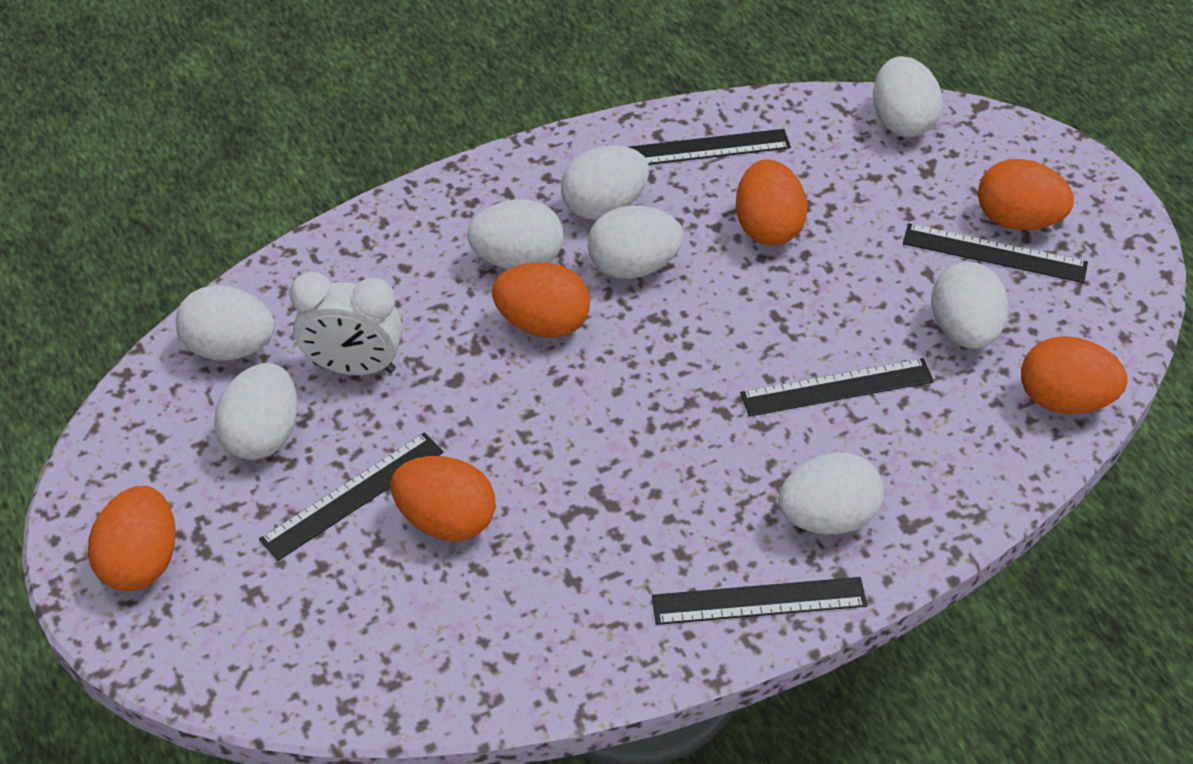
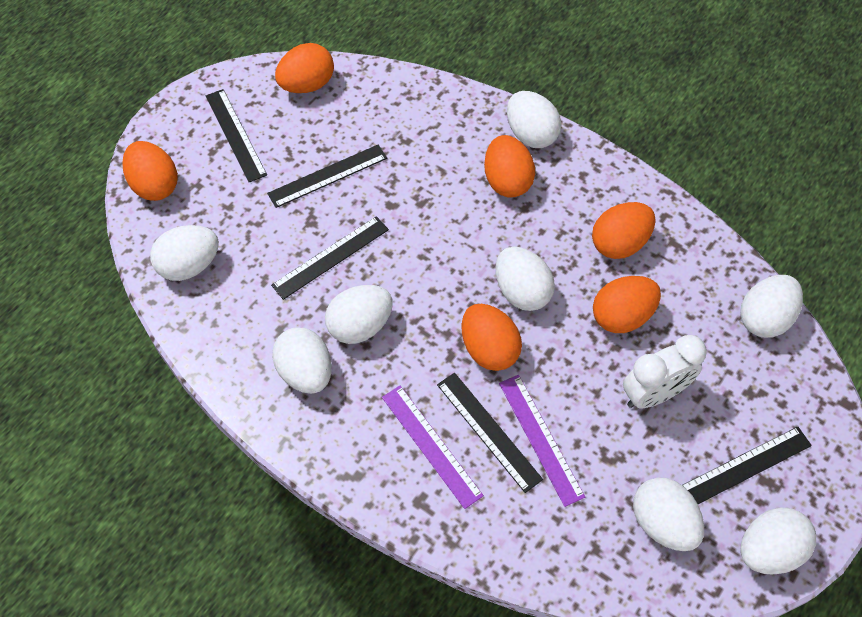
purple ruler: 0 -> 2

